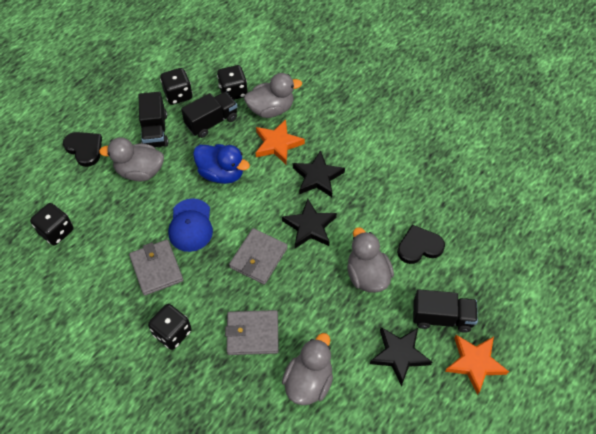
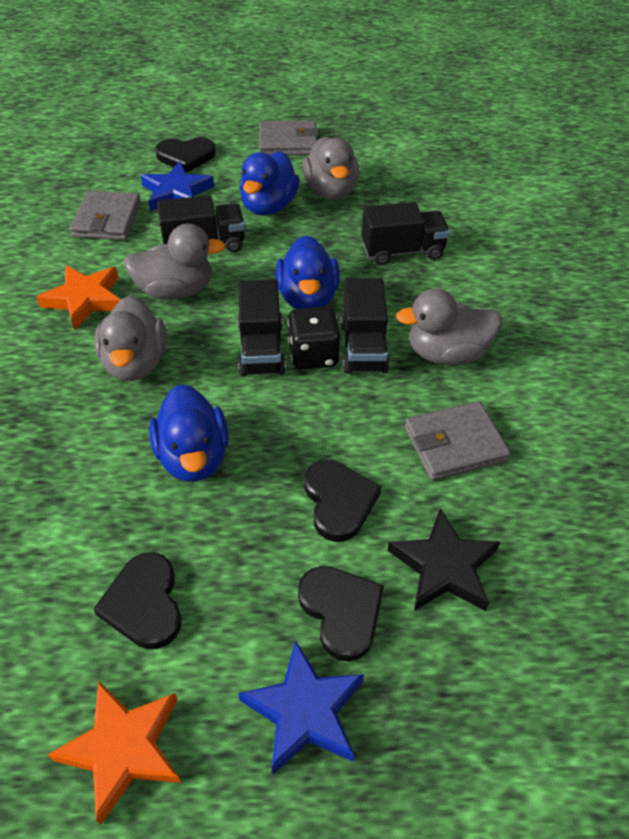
black dice: 4 -> 1
black heart: 2 -> 4
black star: 3 -> 1
black truck: 3 -> 4
blue cap: 1 -> 0
blue duck: 1 -> 3
blue star: 0 -> 2

